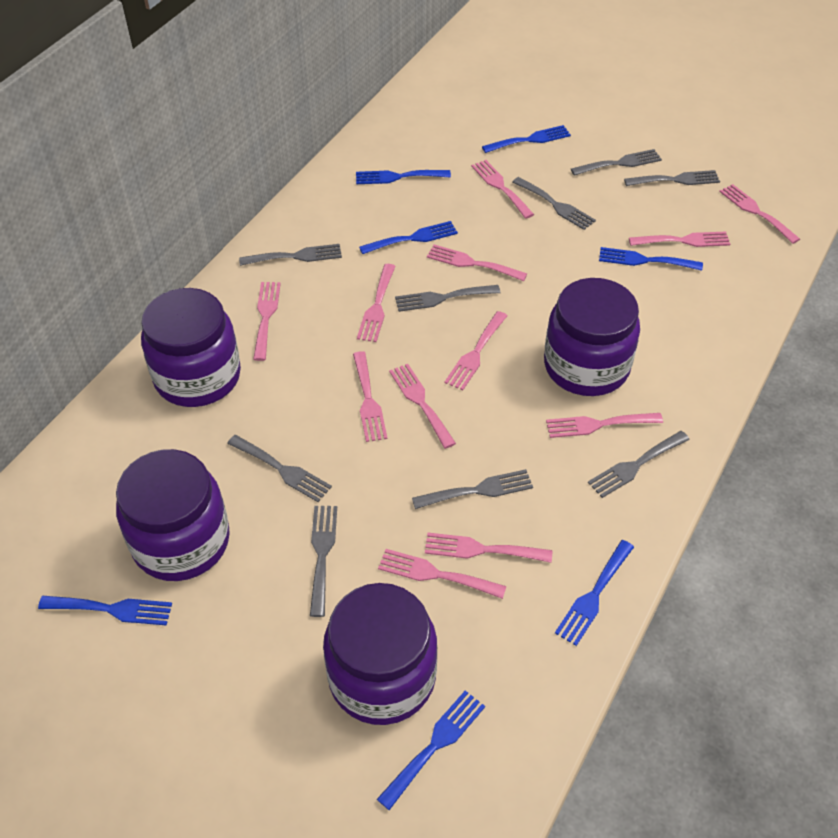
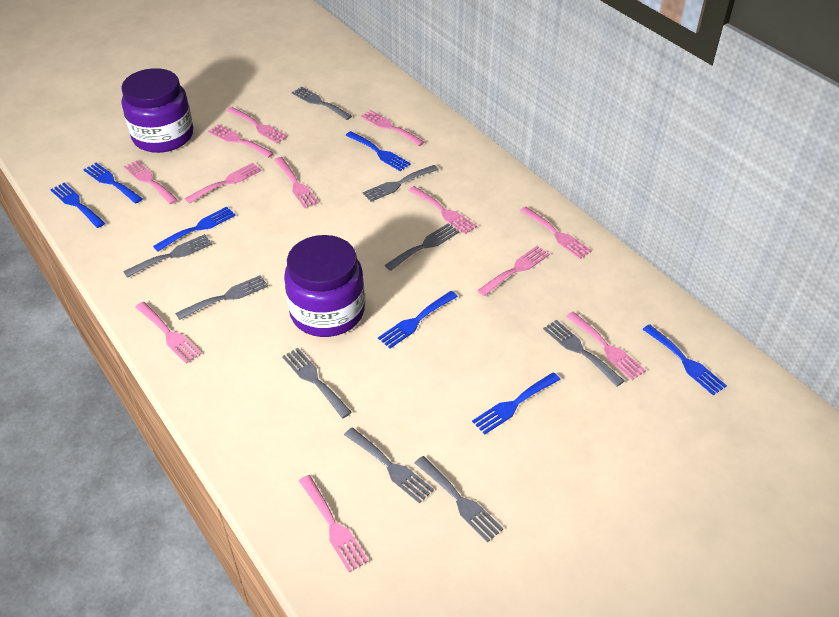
purple jar: 4 -> 2

